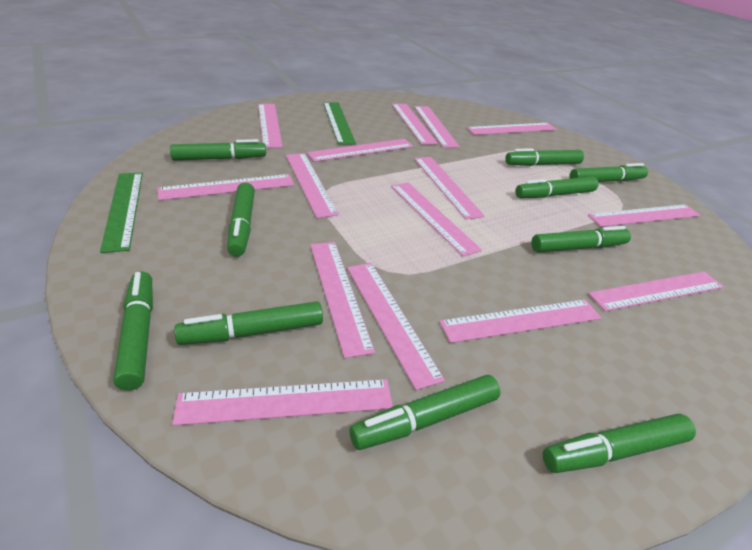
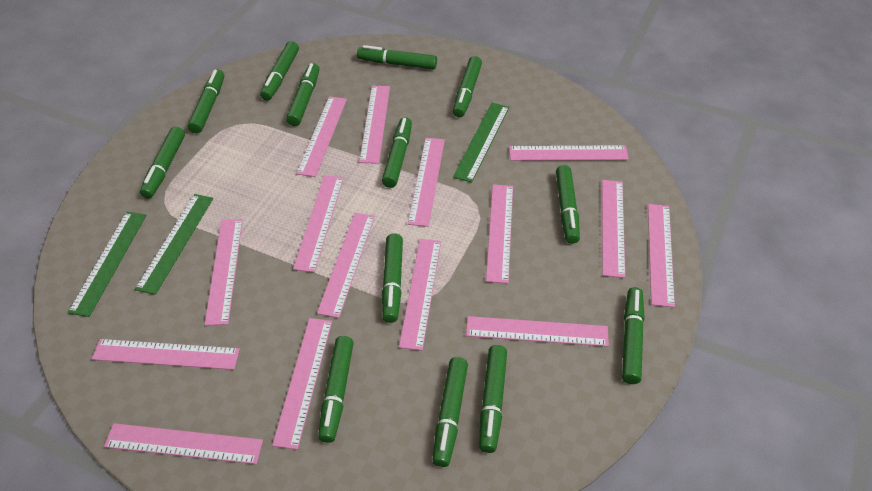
green marker: 10 -> 13
green ruler: 2 -> 3

